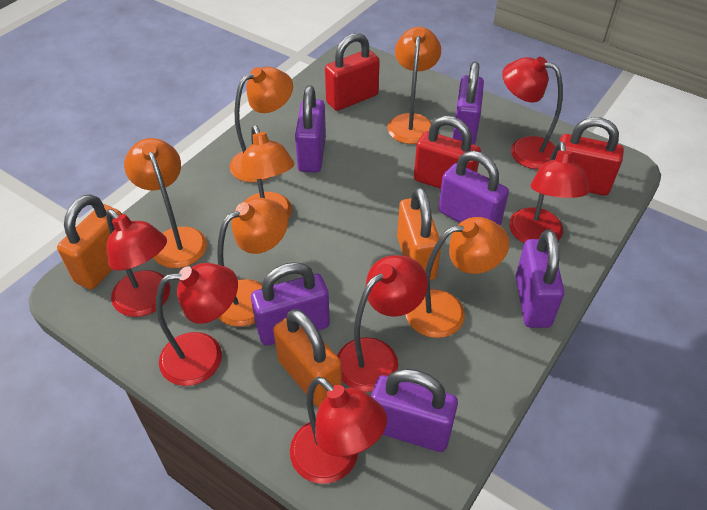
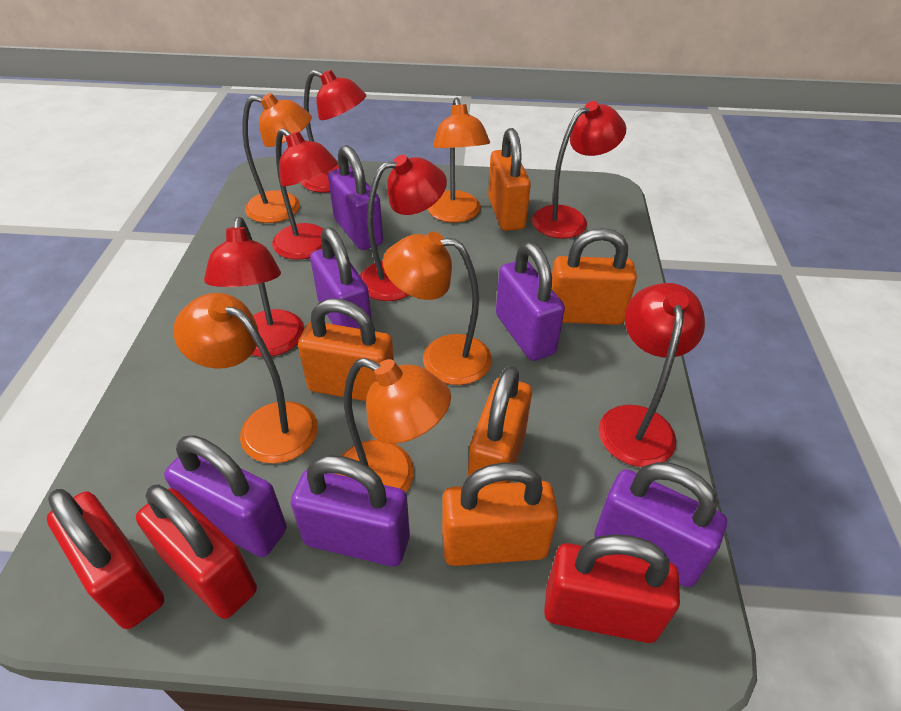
orange lamp: 6 -> 5
orange padlock: 3 -> 5

